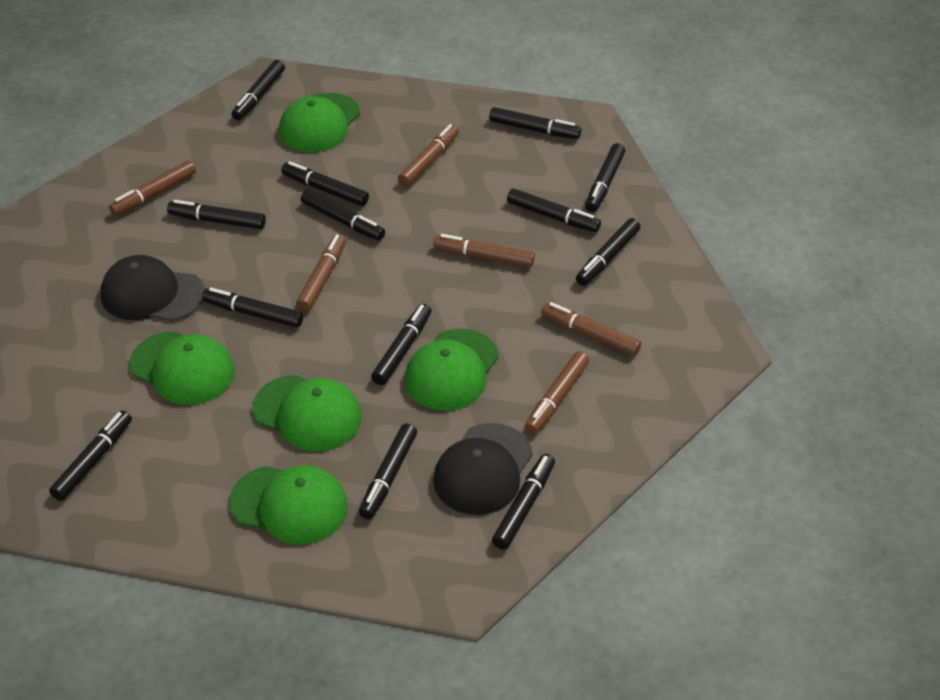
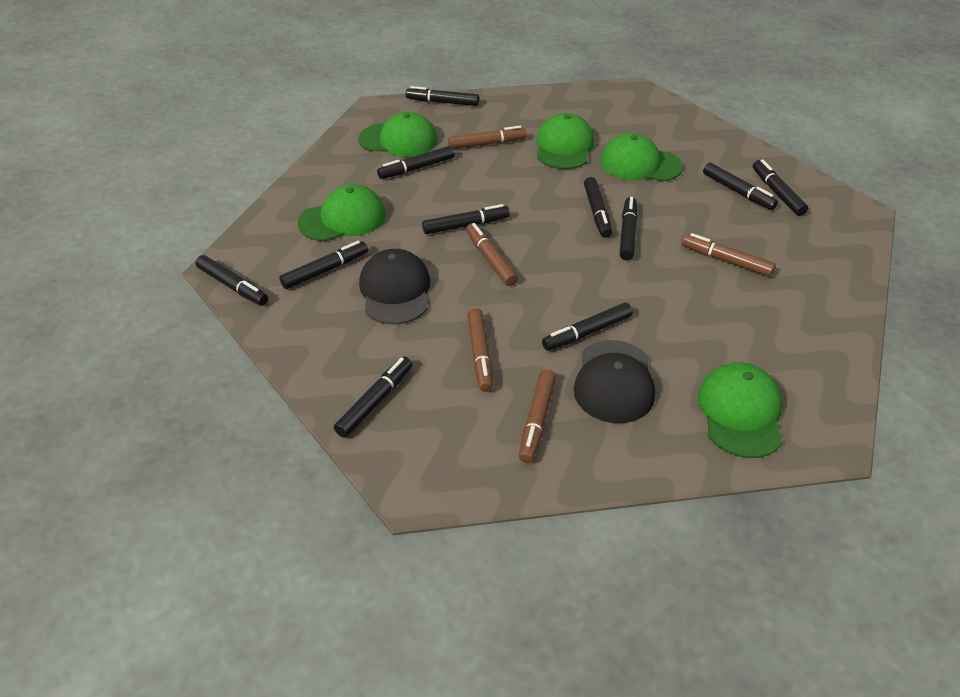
black marker: 13 -> 11
brown marker: 6 -> 5

